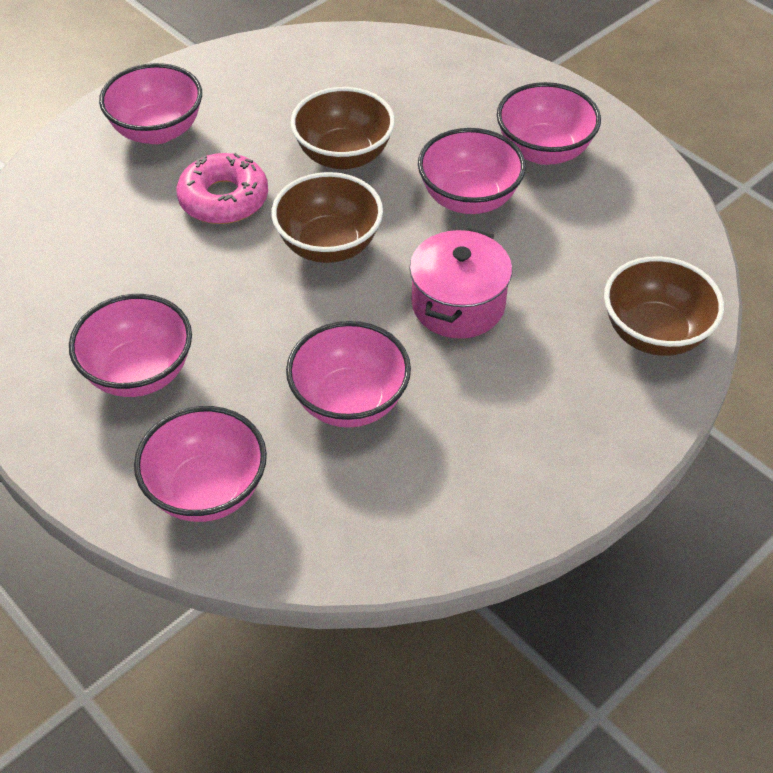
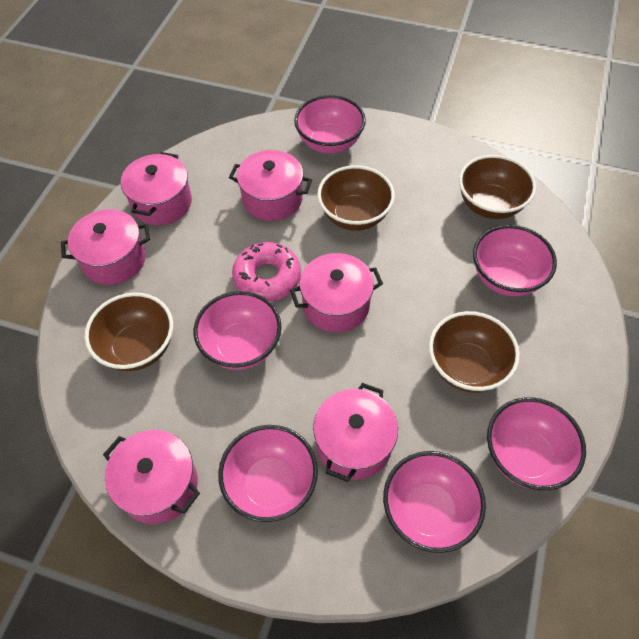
brown bowl: 3 -> 4
pink pot: 1 -> 6

